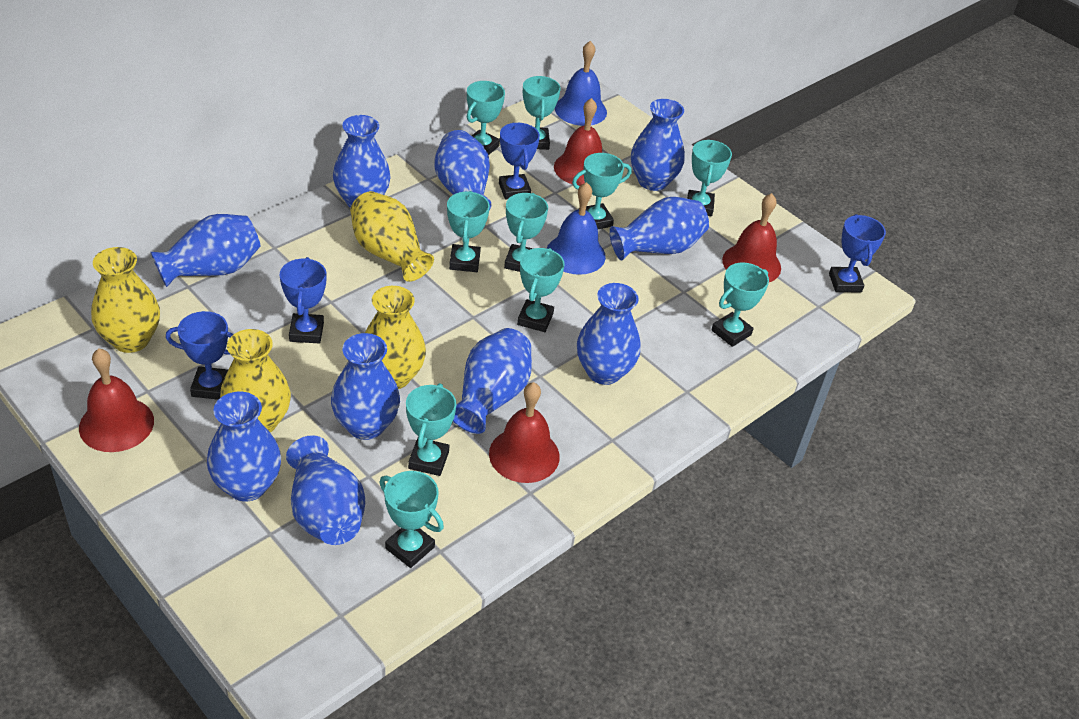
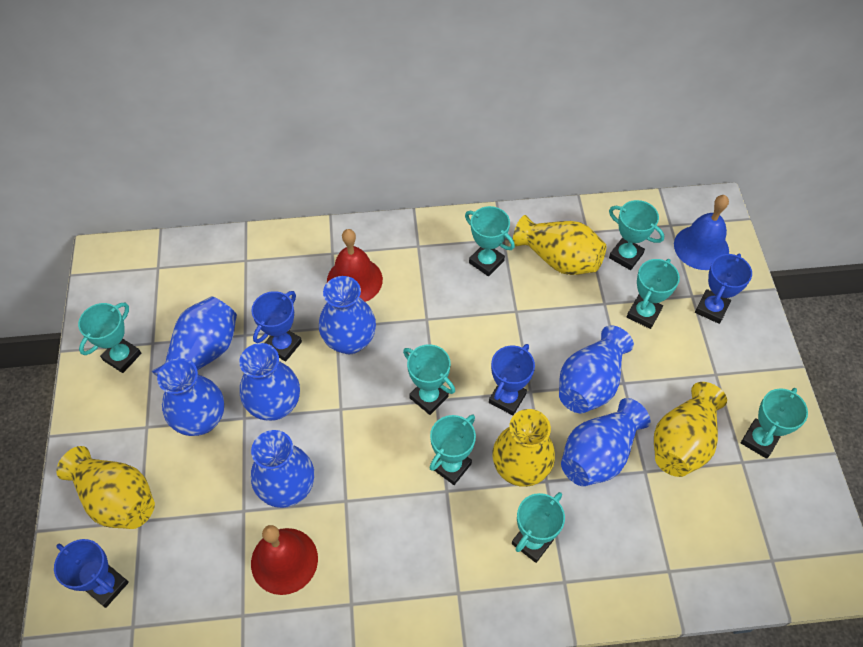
blue bell: 2 -> 1
blue vase: 10 -> 7
red bell: 4 -> 2
turquoise trophy: 10 -> 8

